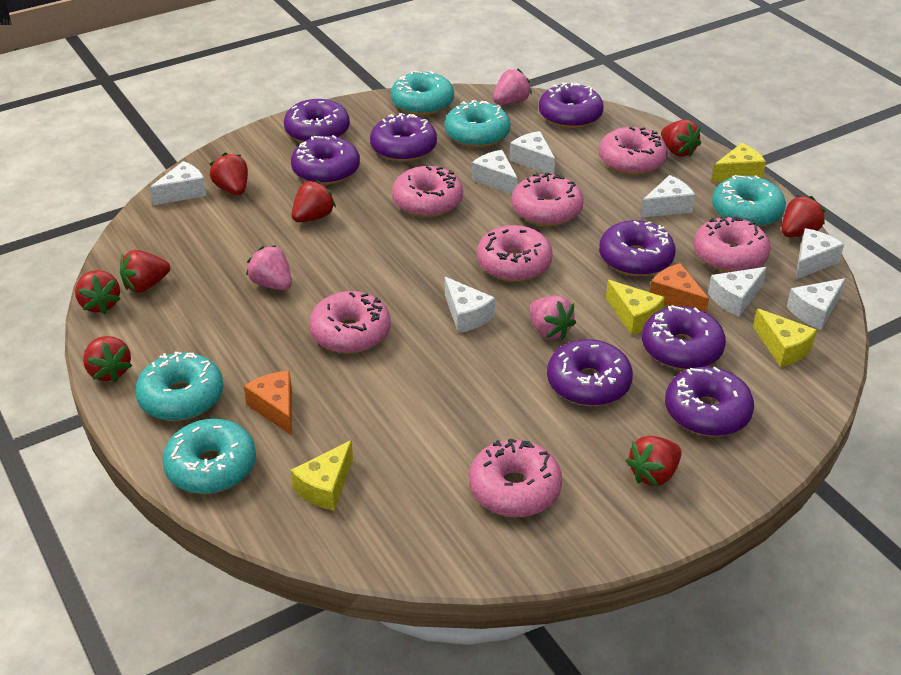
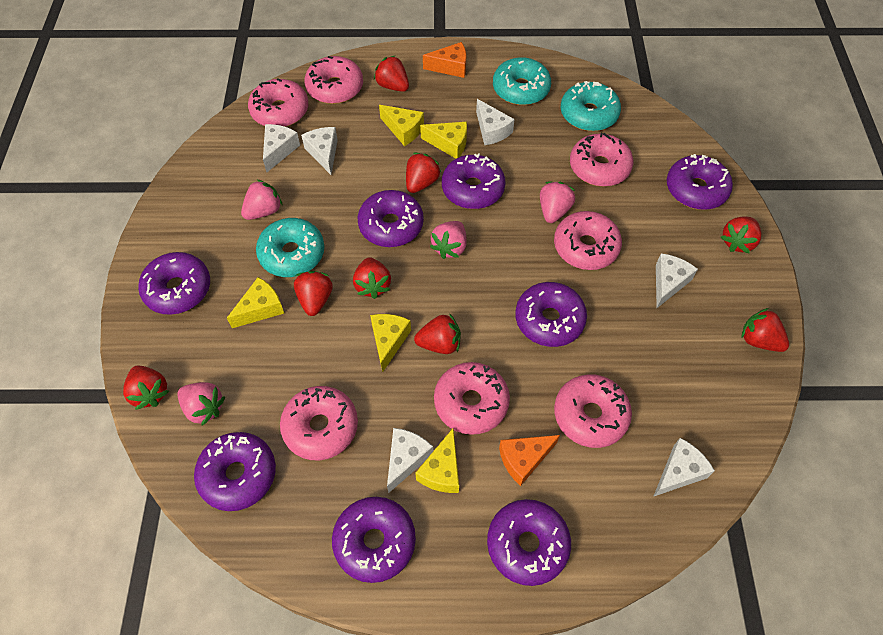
pink strawberry: 3 -> 4
turquoise donut: 5 -> 3
white cheese: 8 -> 6
yellow cheese: 4 -> 5

